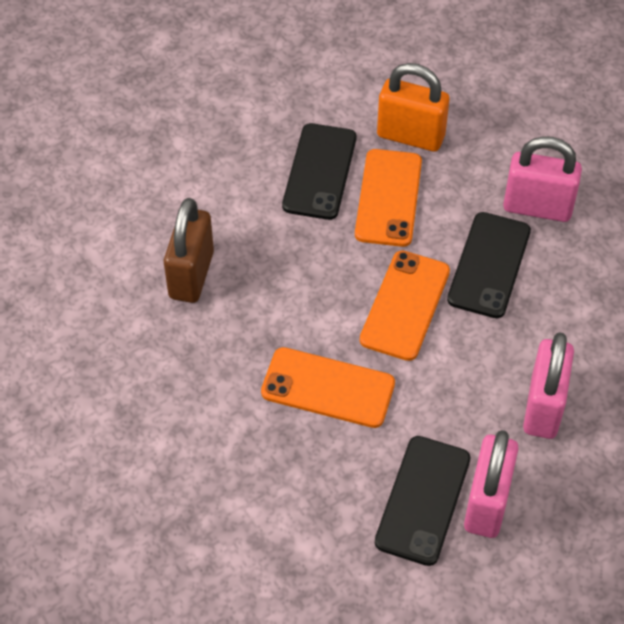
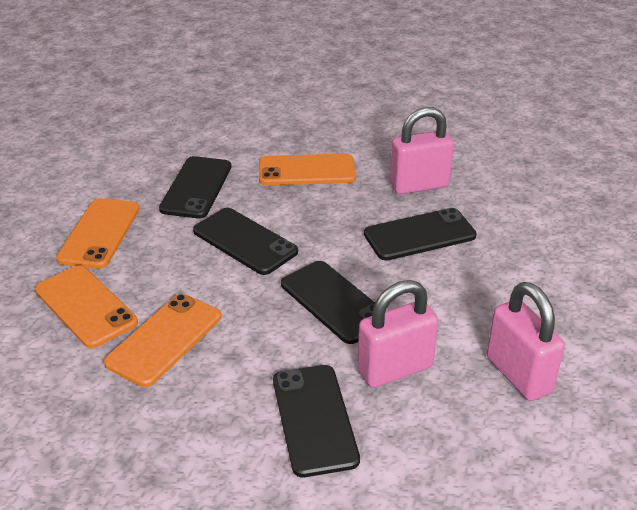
black phone: 3 -> 5
brown padlock: 1 -> 0
orange padlock: 1 -> 0
orange phone: 3 -> 4

